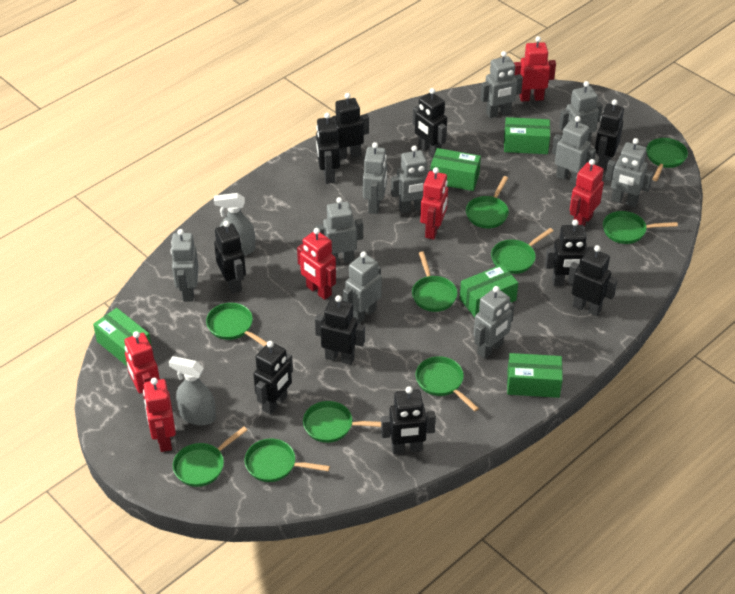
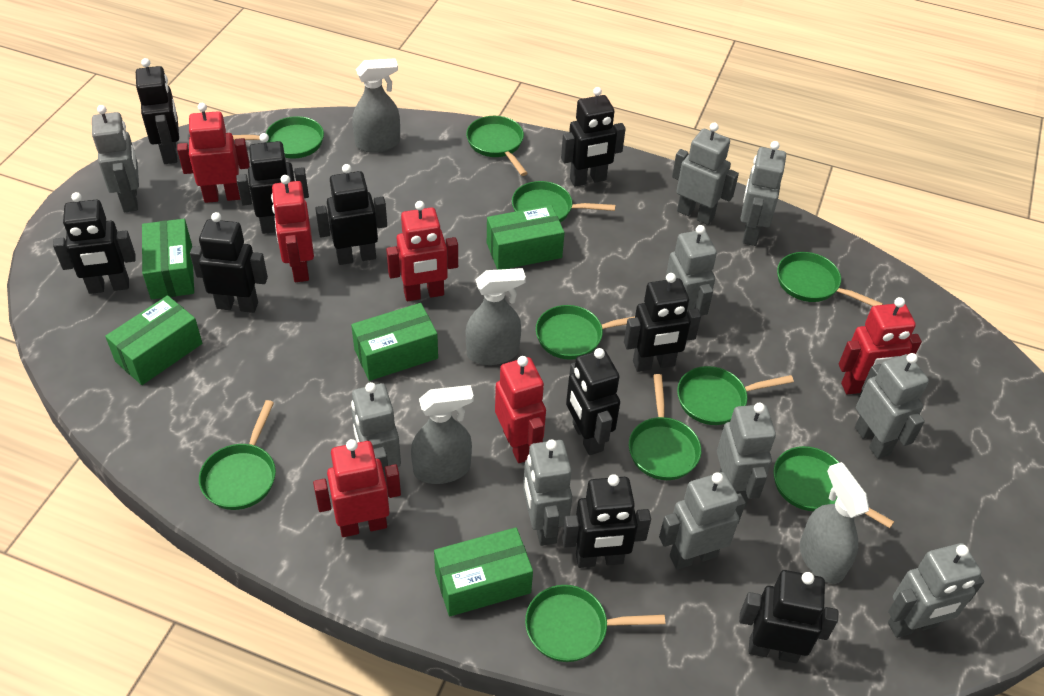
grey spray bottle: 2 -> 4

